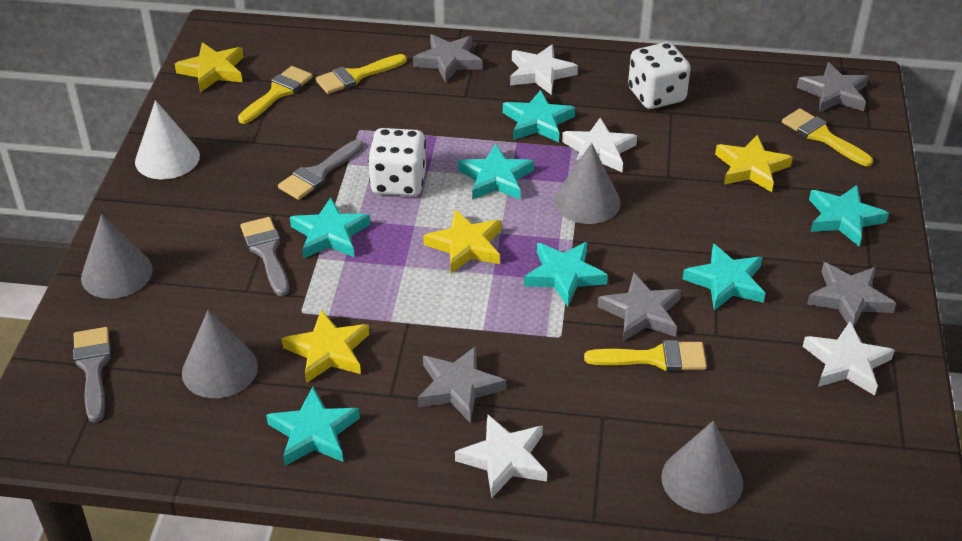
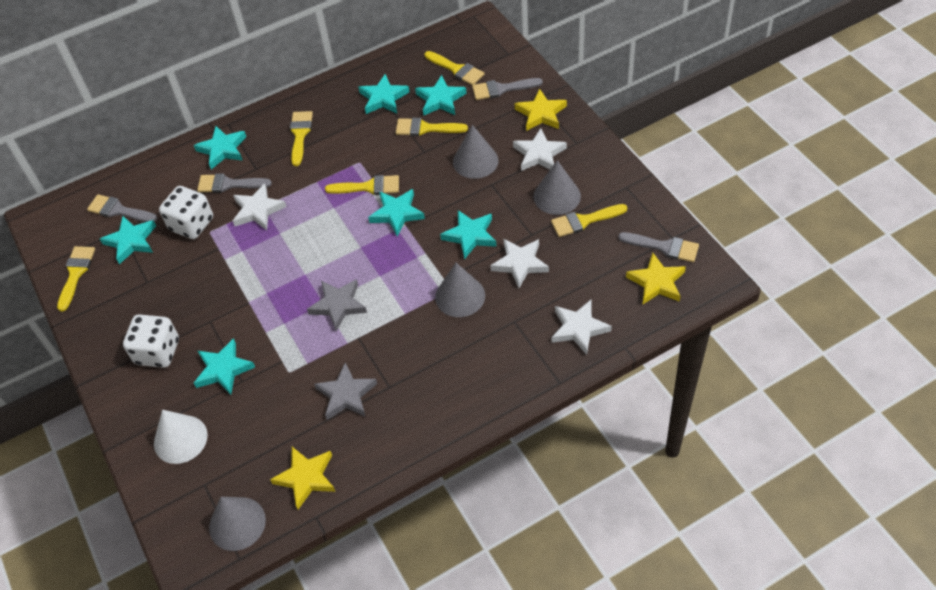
grey brush: 3 -> 4
grey star: 5 -> 2
yellow brush: 4 -> 6
yellow star: 4 -> 3

